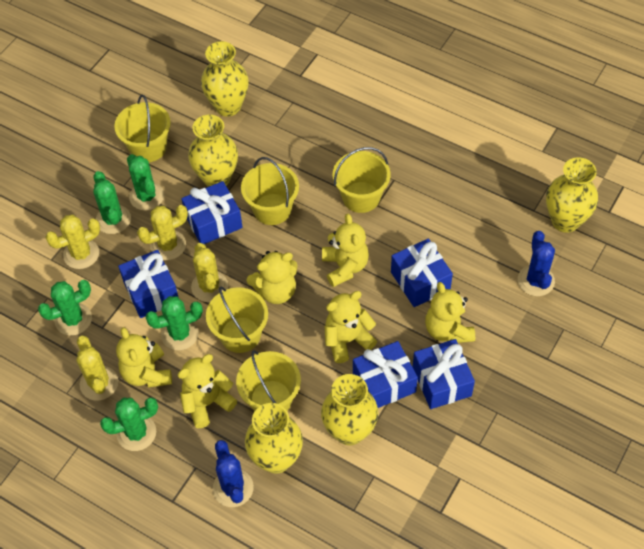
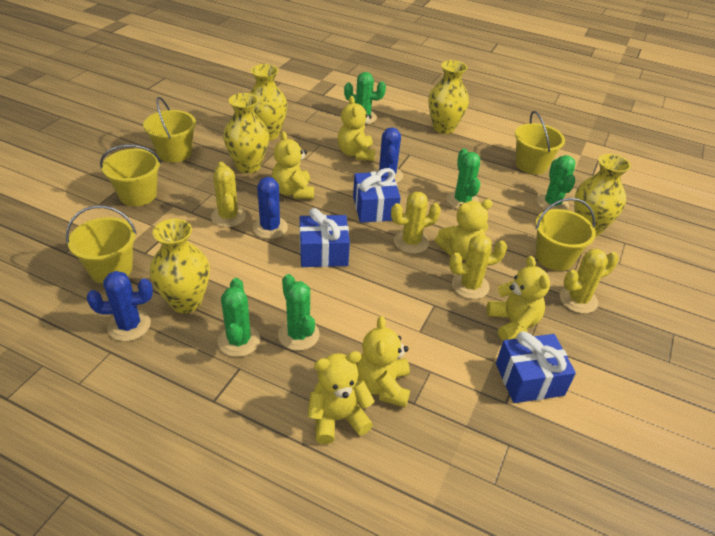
blue cactus: 2 -> 3
blue gift: 5 -> 3

